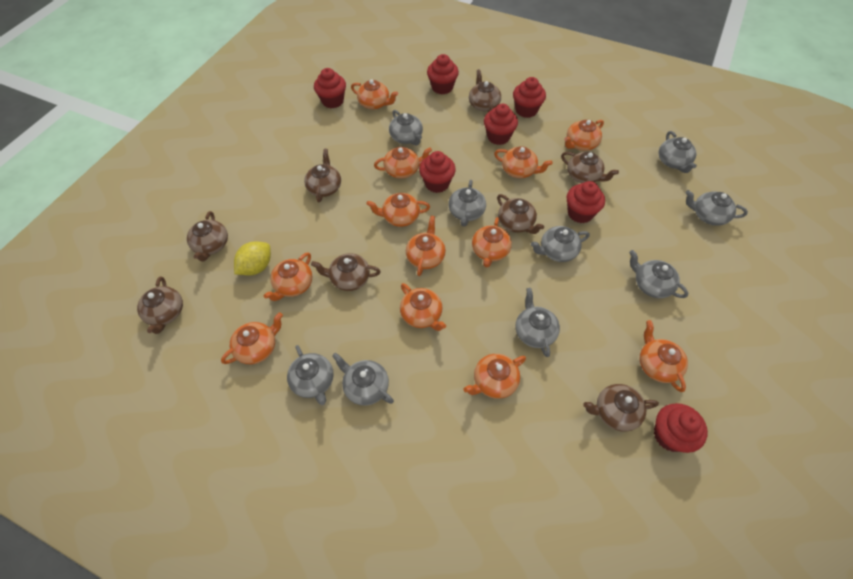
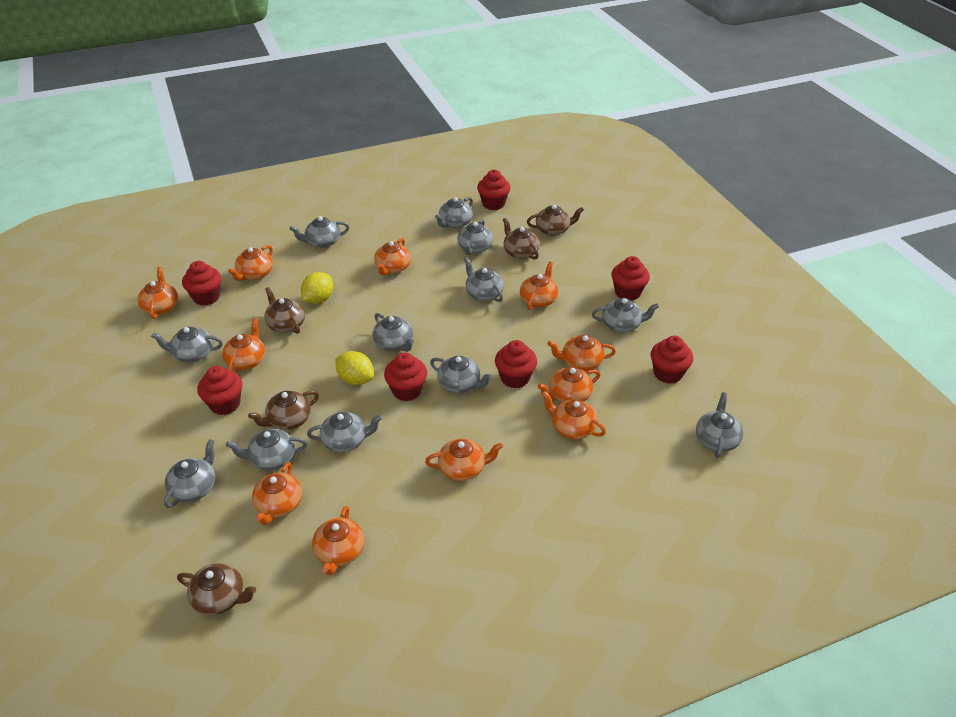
brown teapot: 8 -> 5
grey teapot: 9 -> 12
orange teapot: 12 -> 11
yellow lemon: 1 -> 2

